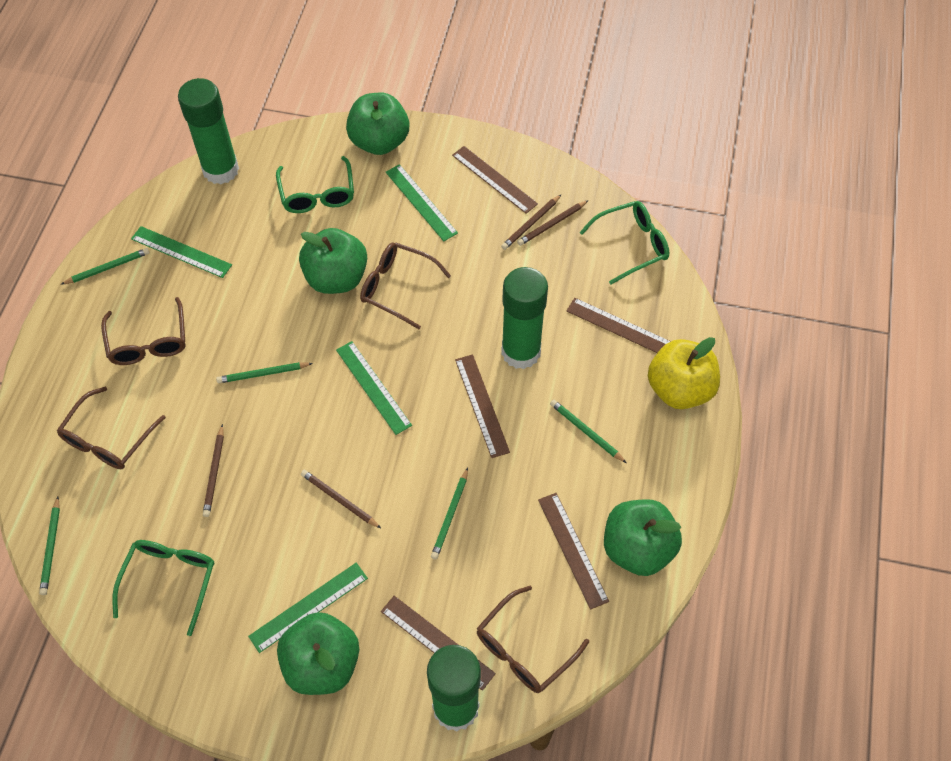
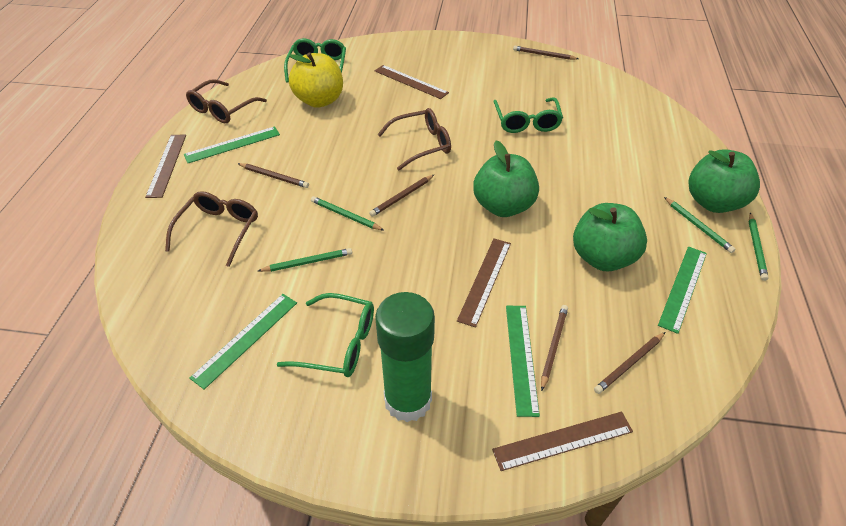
brown glasses: 4 -> 3
brown pencil: 4 -> 5
brown ruler: 5 -> 4
green apple: 4 -> 3
green glue stick: 3 -> 1
green pencil: 5 -> 4

